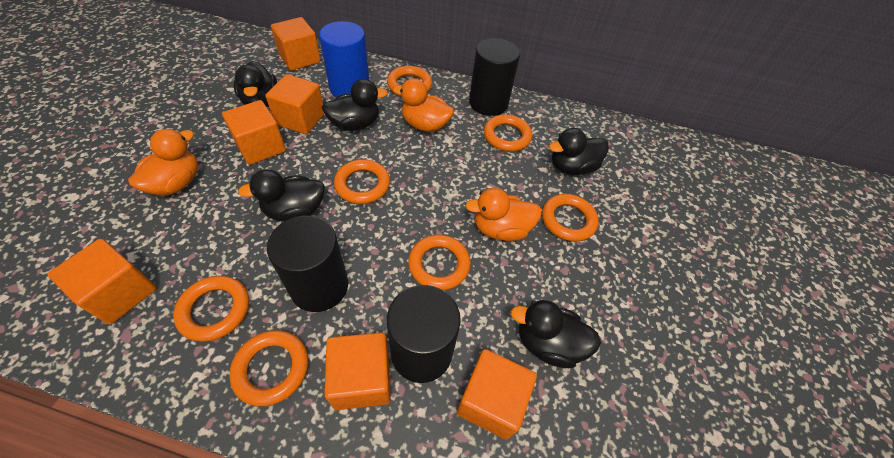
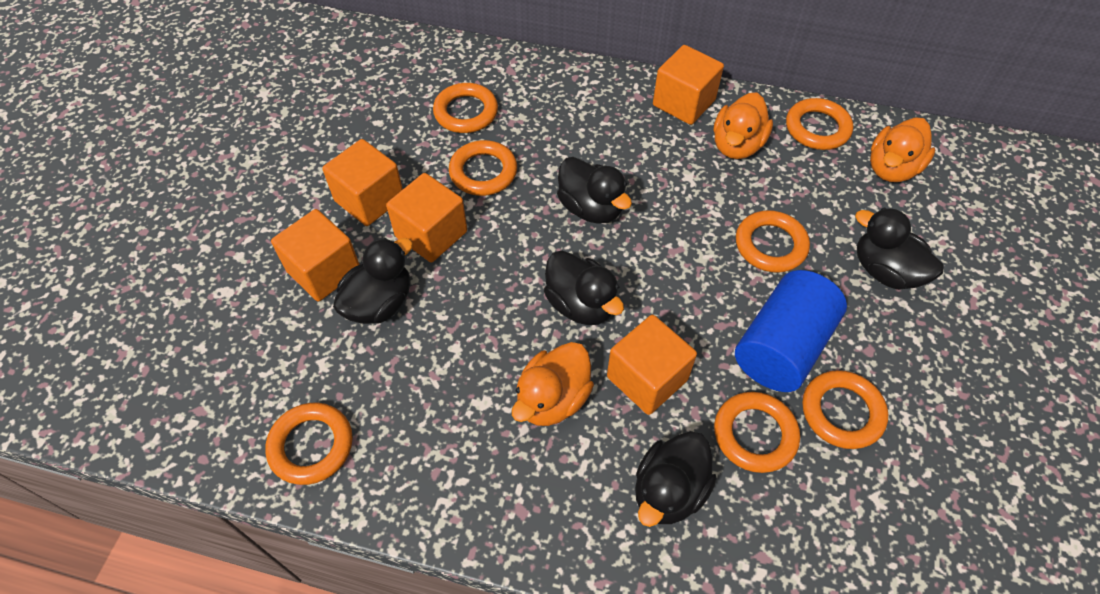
black cylinder: 3 -> 0
orange cube: 6 -> 5

